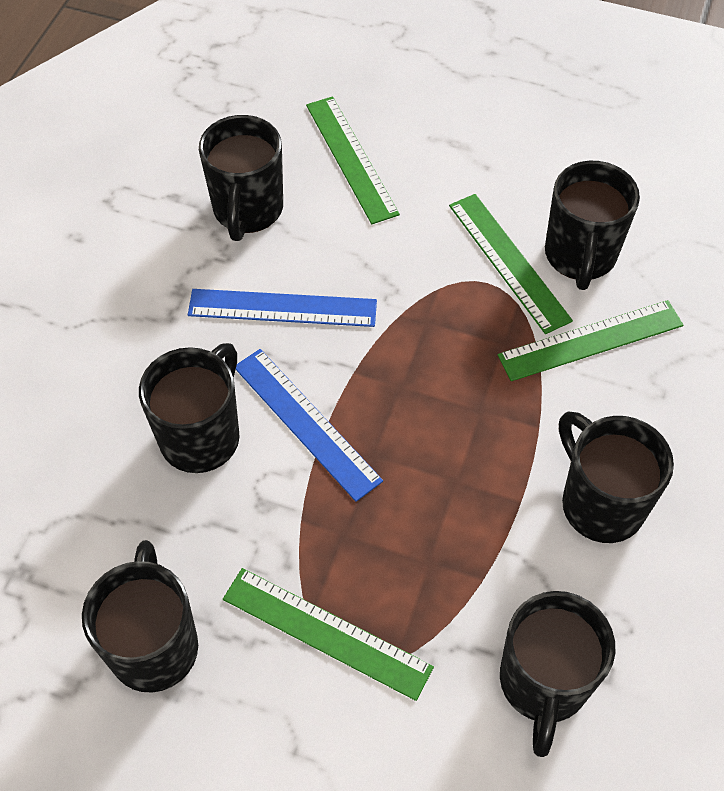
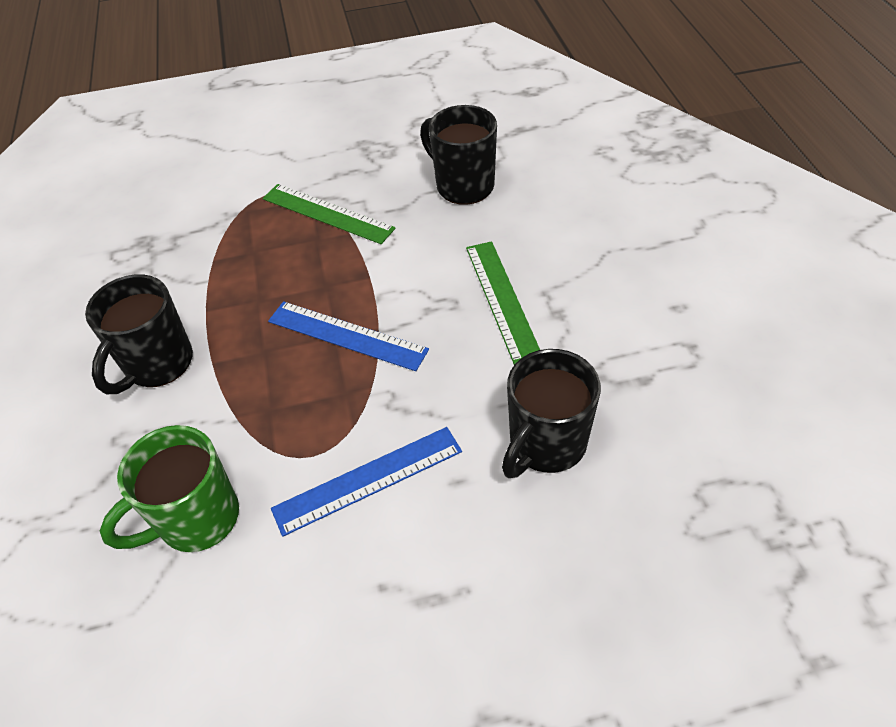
black mug: 6 -> 3
green mug: 0 -> 1
green ruler: 4 -> 2

